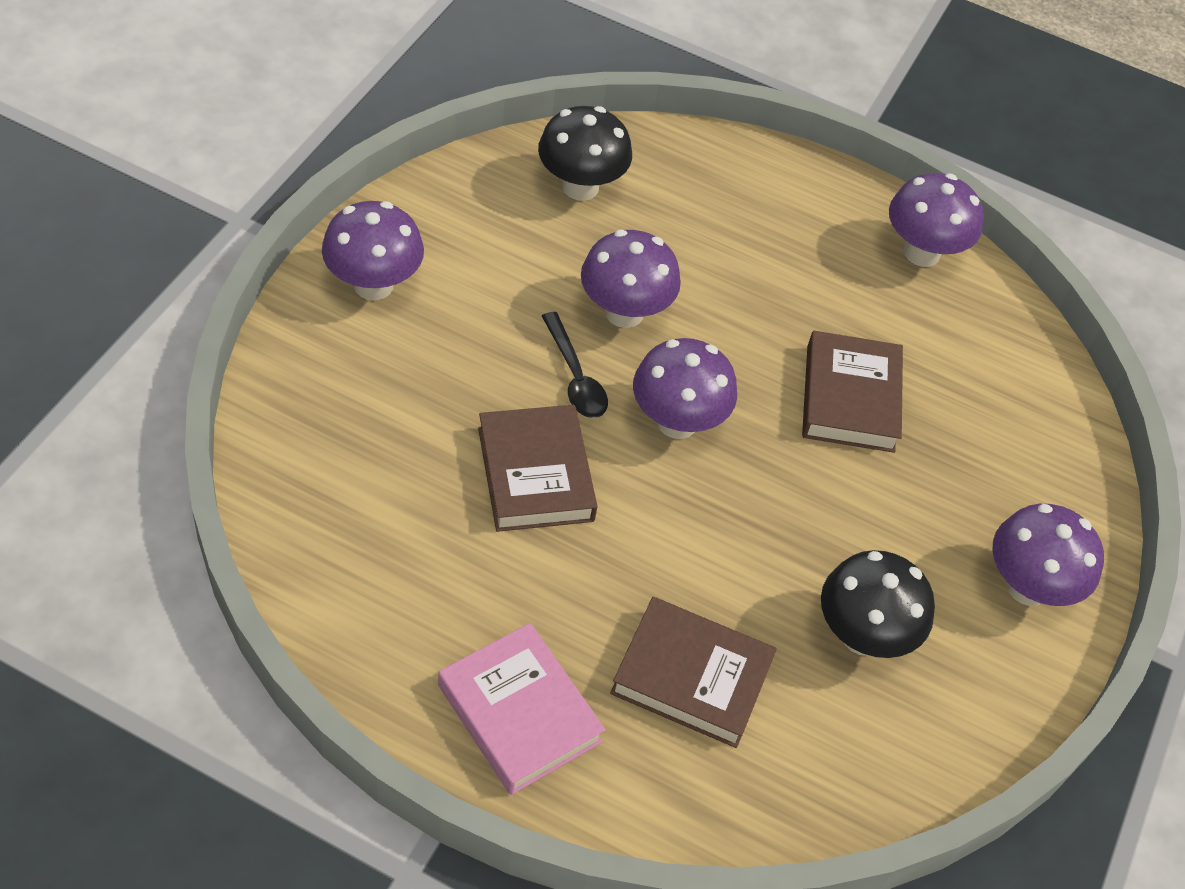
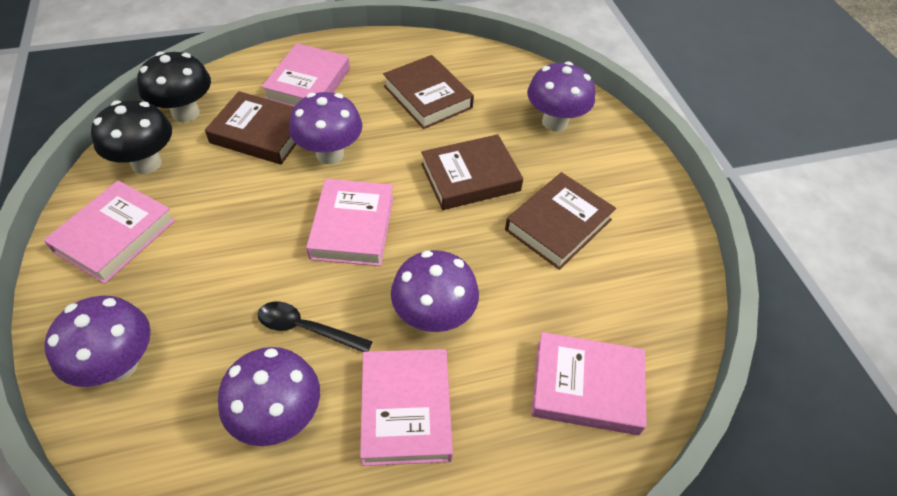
brown book: 3 -> 4
pink book: 1 -> 5

